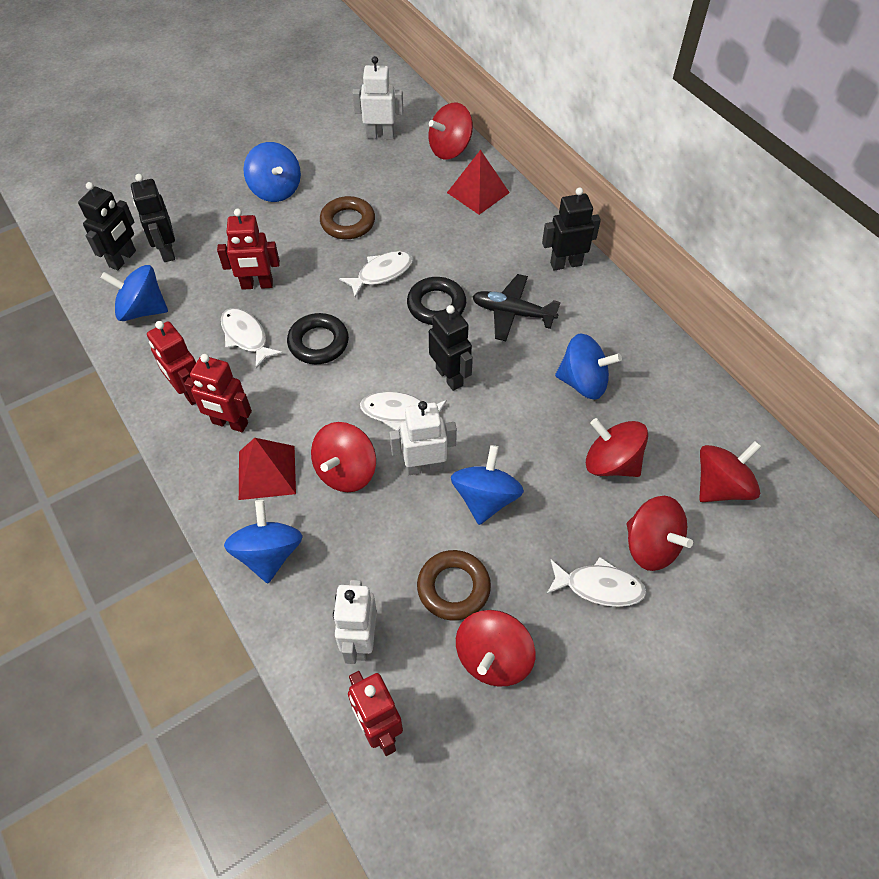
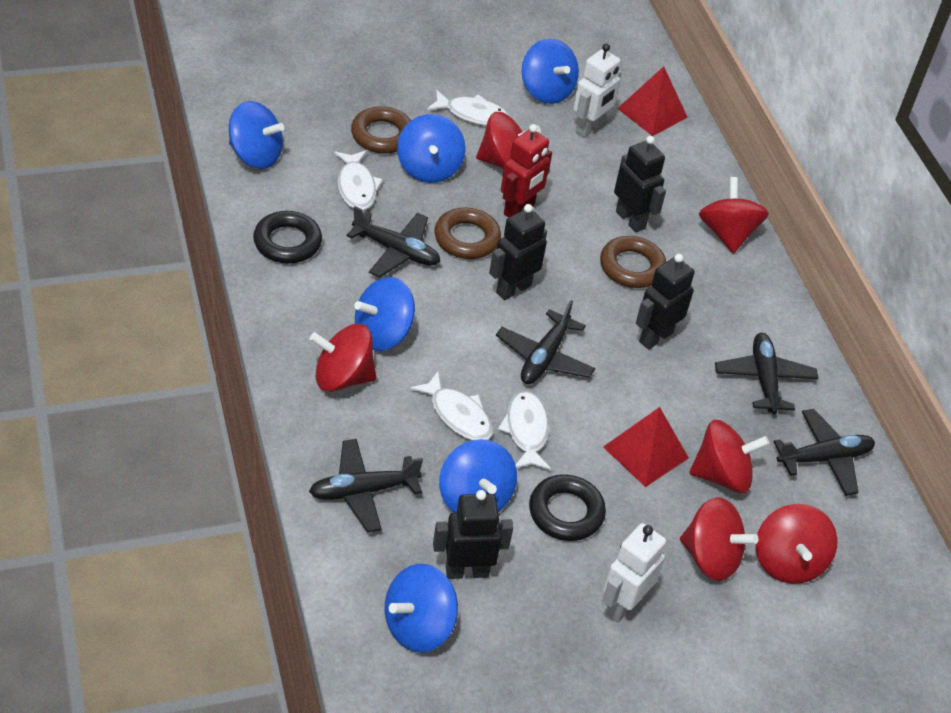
black plane: 1 -> 5
blue spinning top: 5 -> 6
brown ring: 2 -> 3
red robot: 4 -> 1
white robot: 3 -> 2

